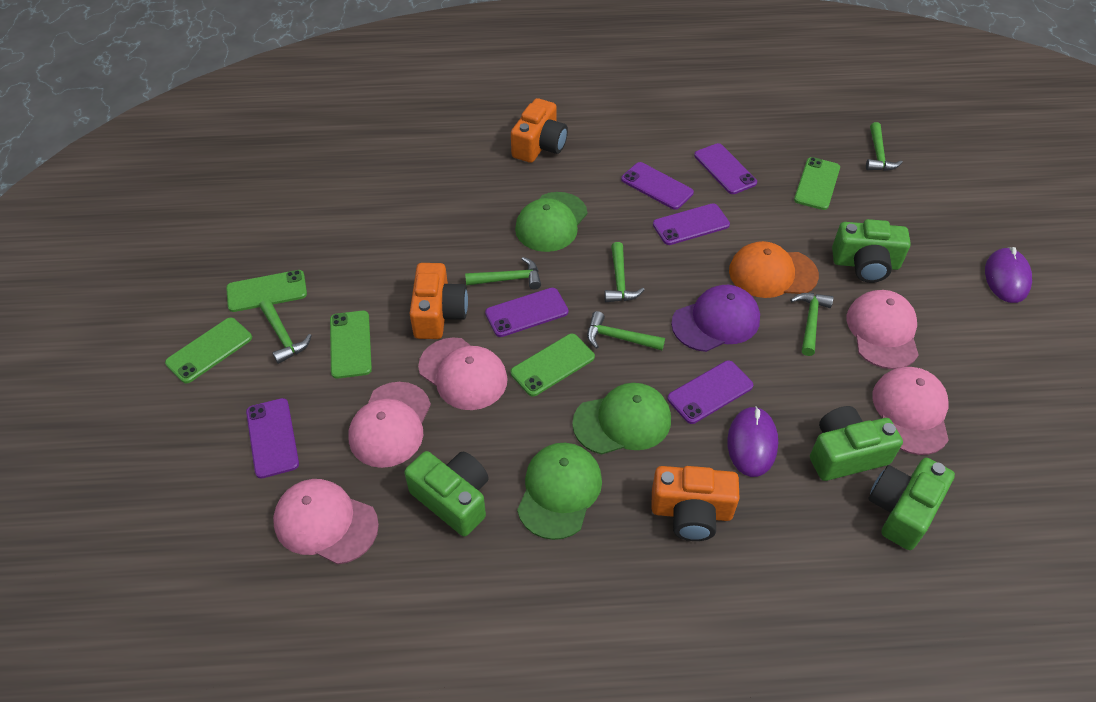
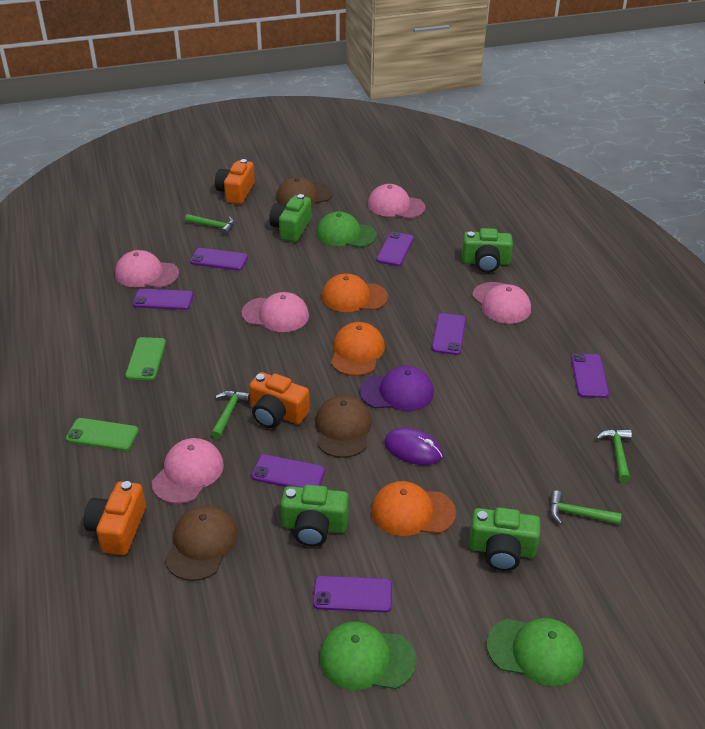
brown cap: 0 -> 3
green hammer: 6 -> 4
green phone: 5 -> 2
orange cap: 1 -> 3
purple mouse: 2 -> 1
purple phone: 6 -> 7

